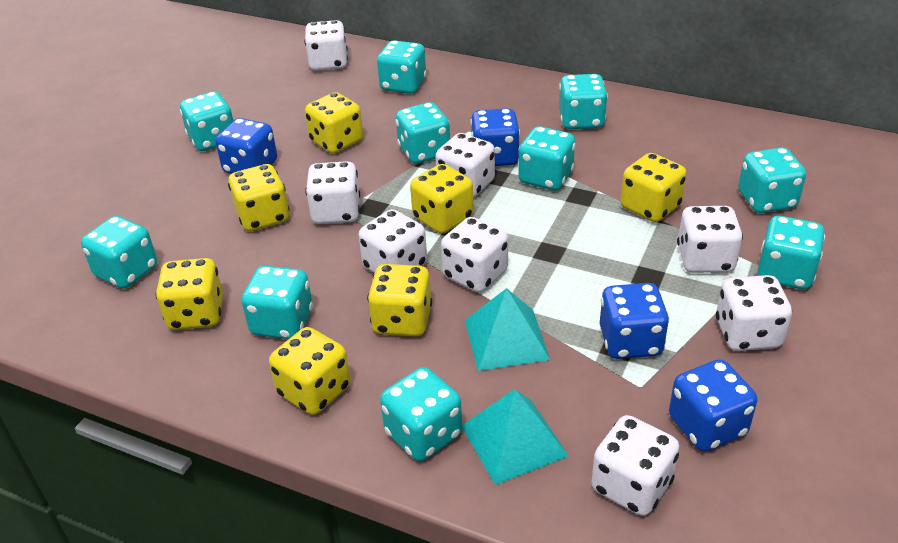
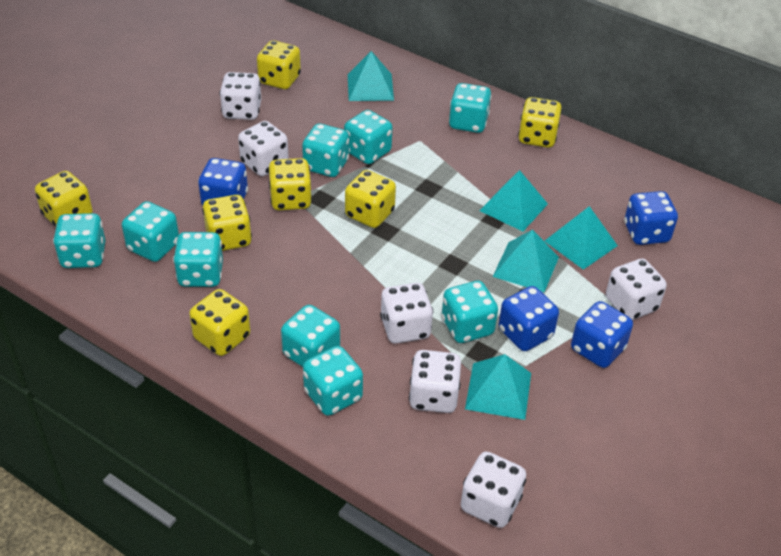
turquoise dice: 10 -> 9
turquoise pyramid: 2 -> 5
white dice: 8 -> 6

